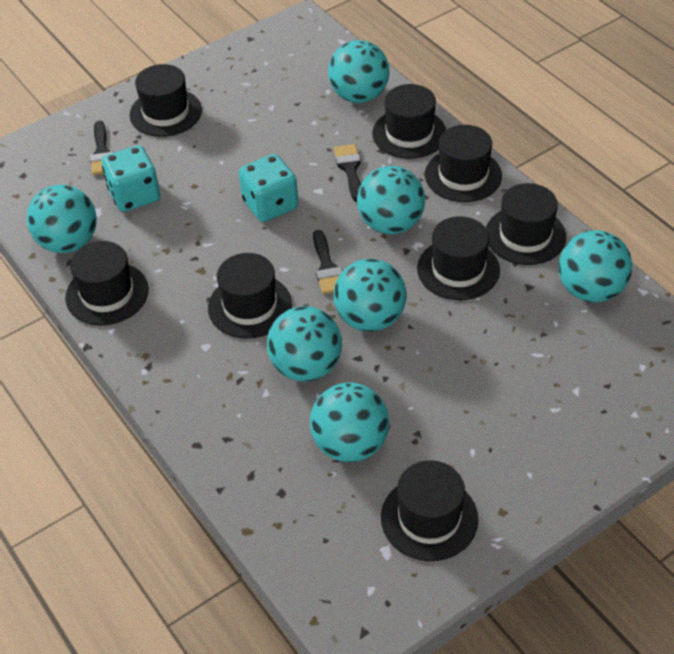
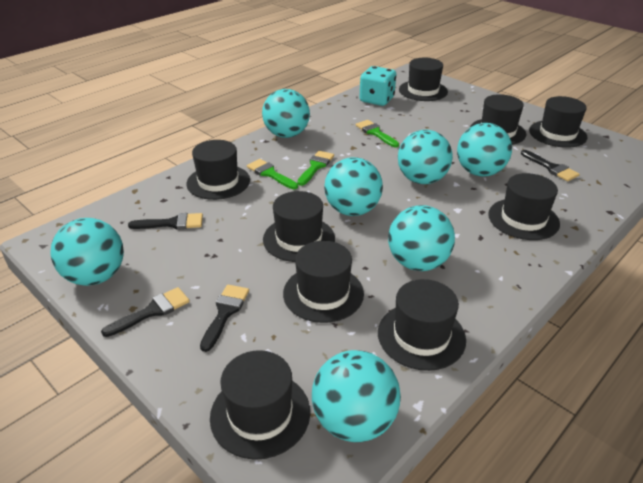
black brush: 3 -> 4
black hat: 8 -> 9
green brush: 0 -> 3
turquoise dice: 2 -> 1

